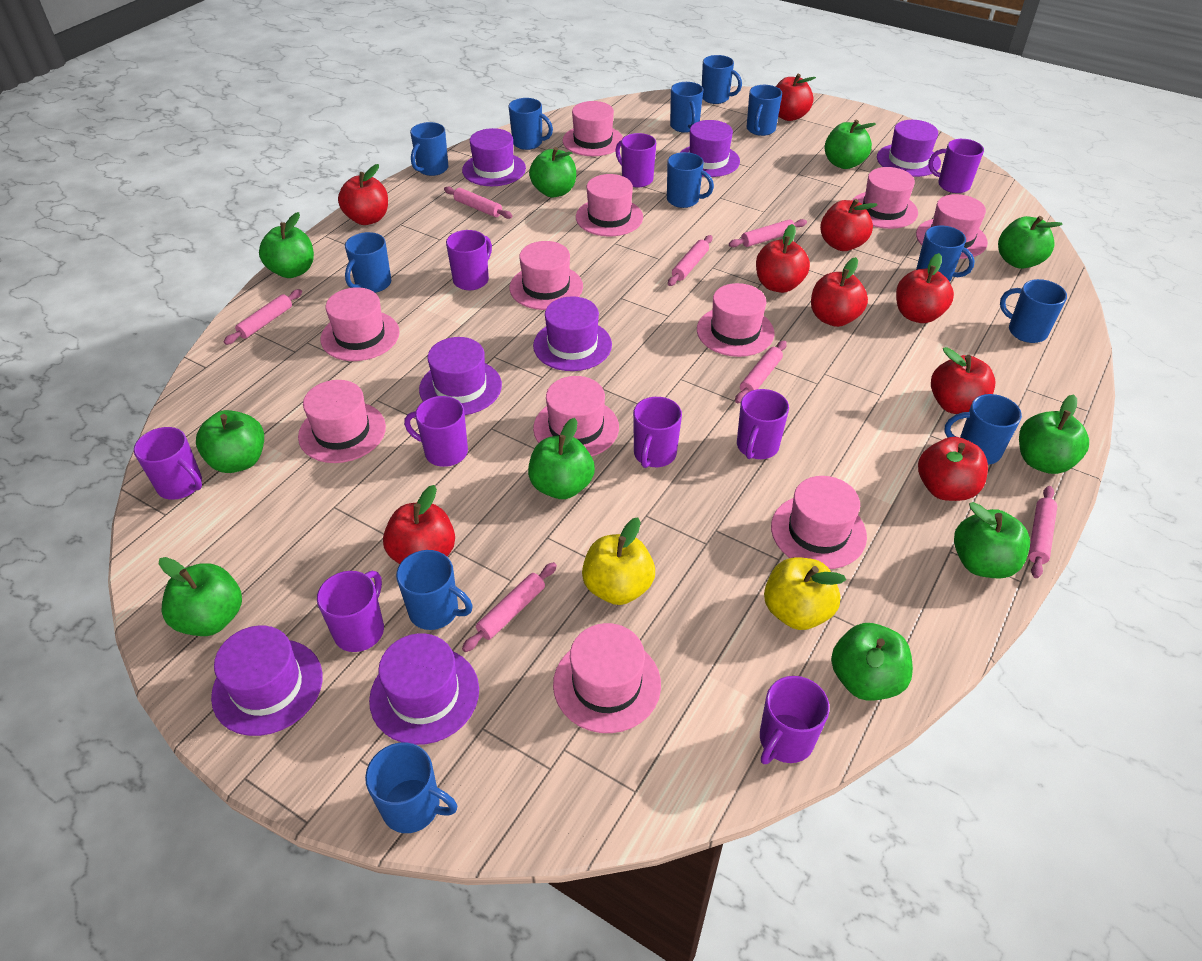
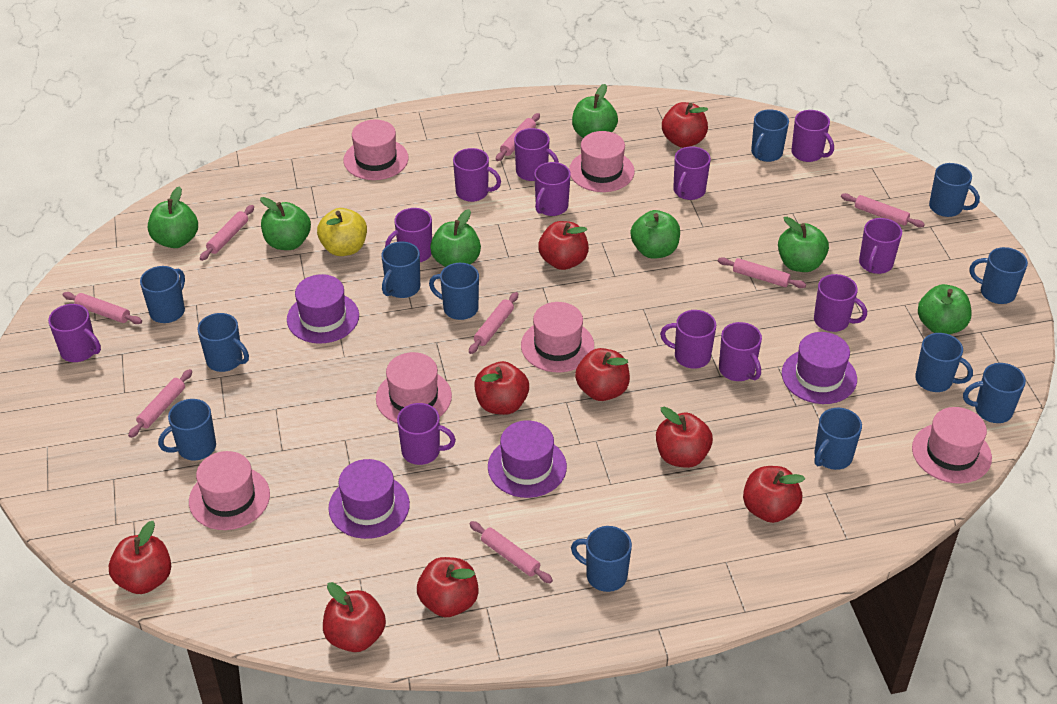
green apple: 10 -> 7
pink hat: 11 -> 6
pink rolling pin: 7 -> 8
purple hat: 7 -> 4
purple mug: 9 -> 12
yellow apple: 2 -> 1

